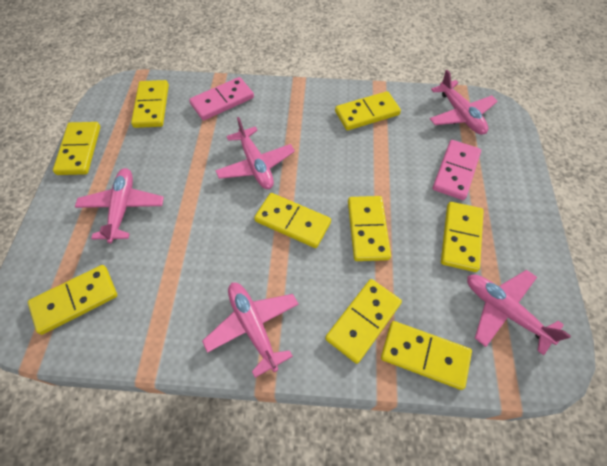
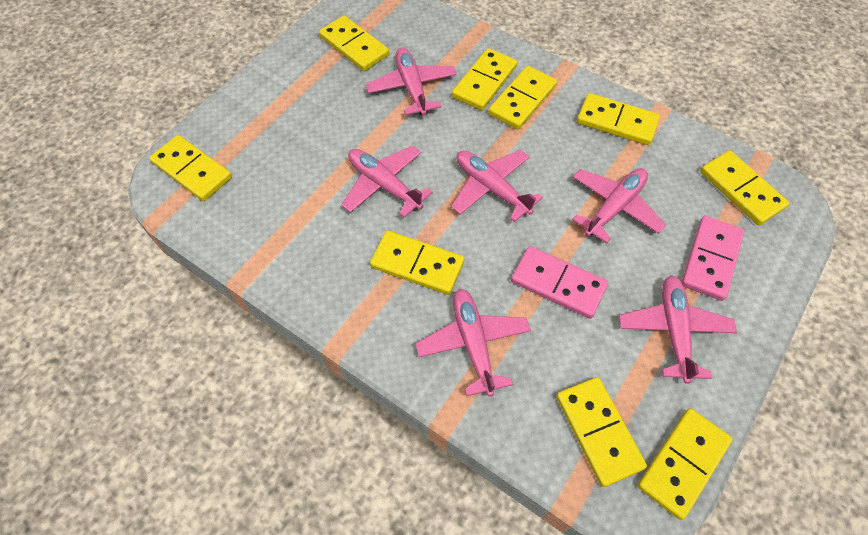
pink plane: 5 -> 6

